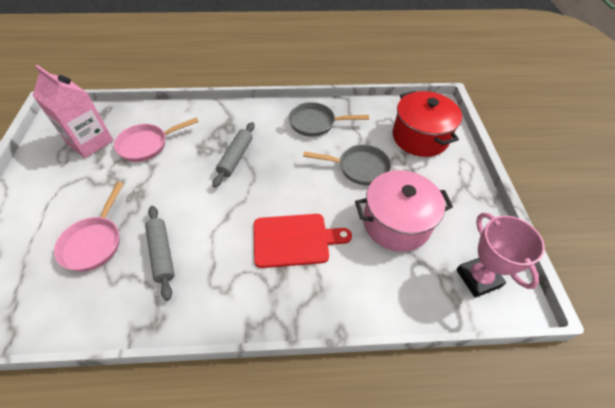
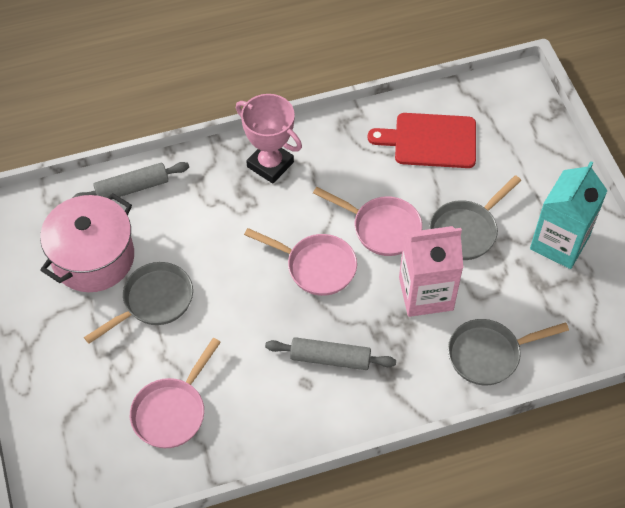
grey pan: 2 -> 3
pink pan: 2 -> 3
red pot: 1 -> 0
turquoise carton: 0 -> 1

